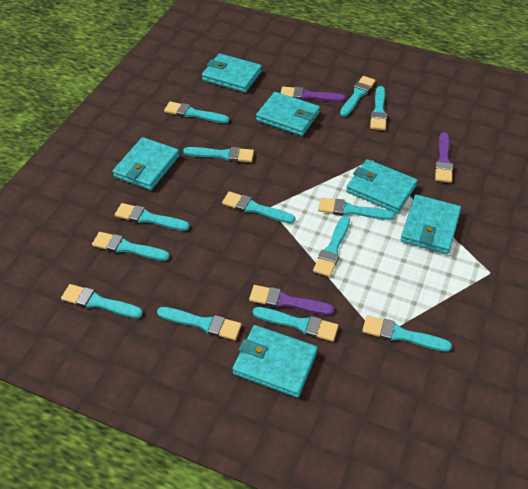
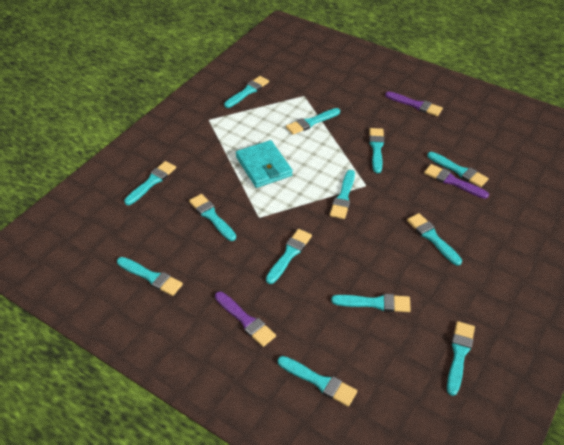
turquoise wallet: 6 -> 1

